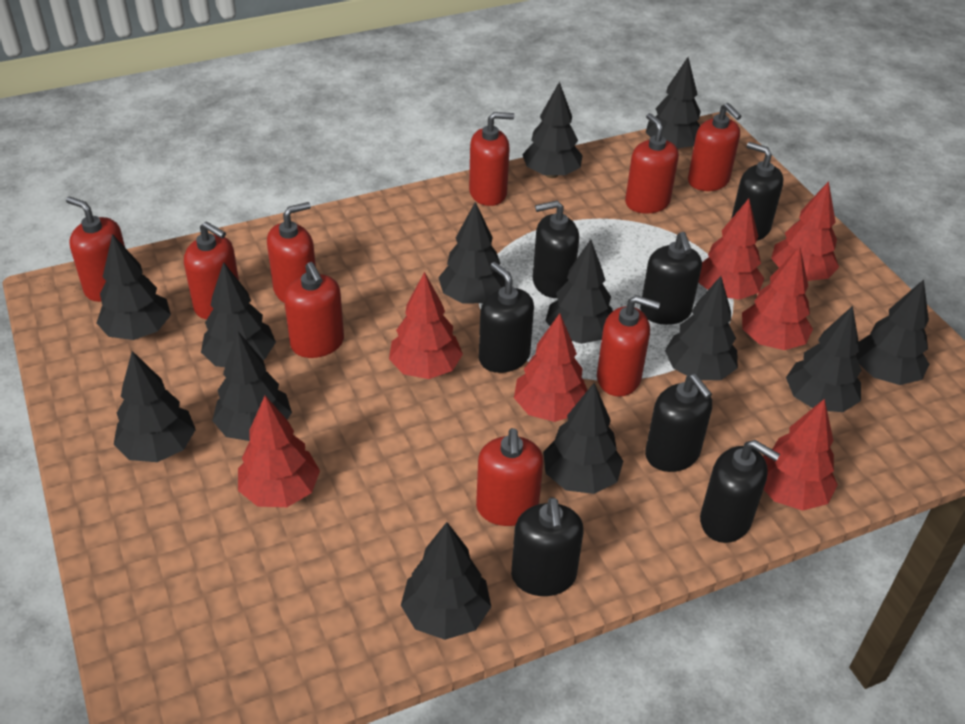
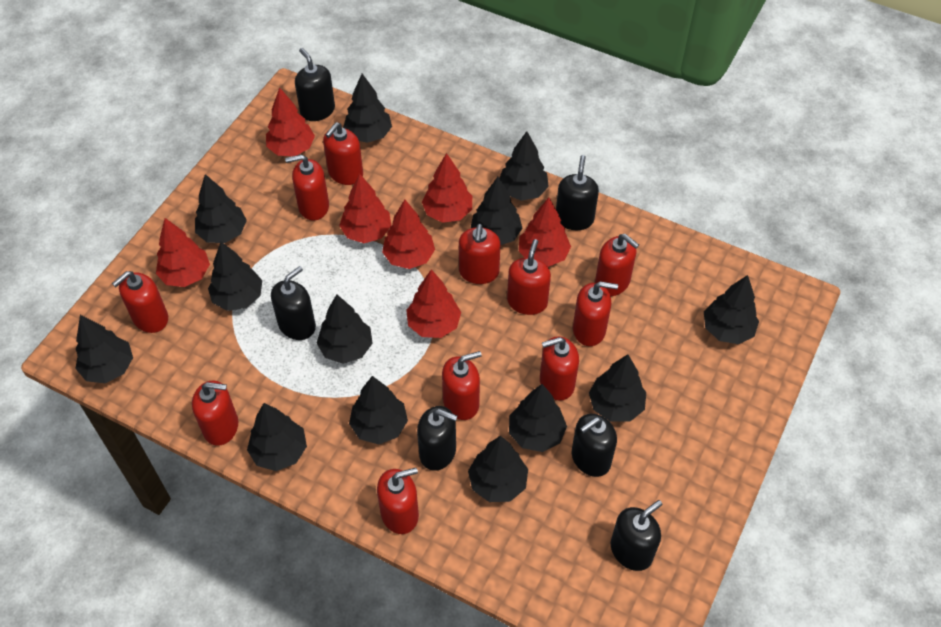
black soap dispenser: 7 -> 6
red soap dispenser: 9 -> 11

